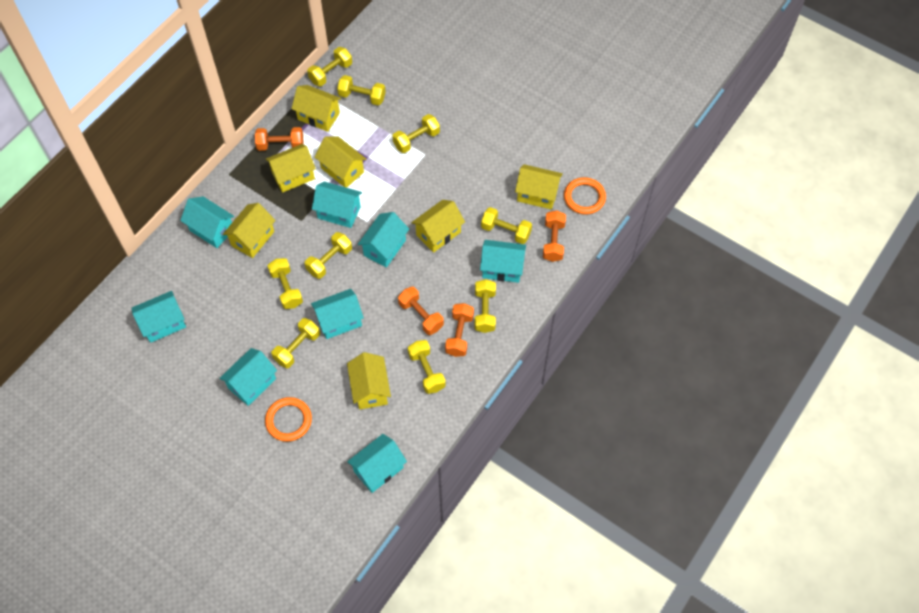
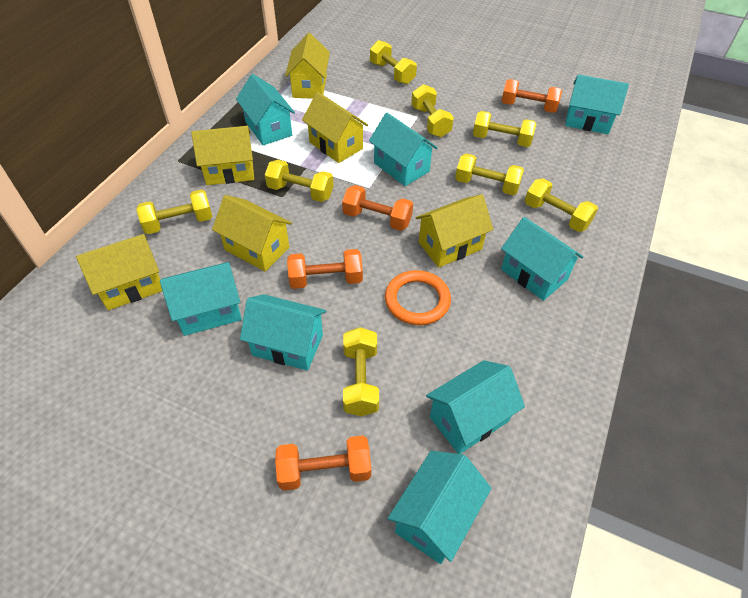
orange ring: 2 -> 1
yellow dumbbell: 9 -> 8
yellow house: 7 -> 6

